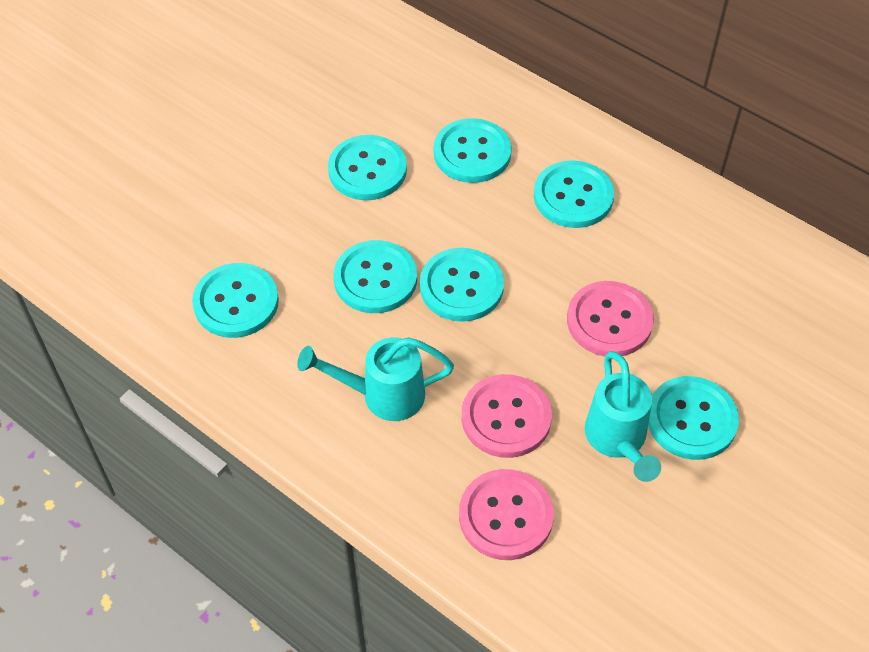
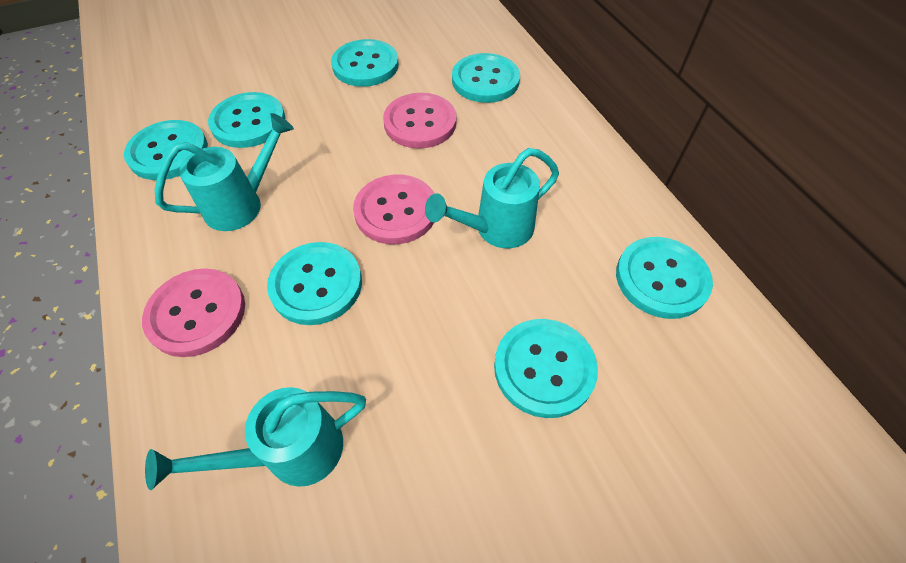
turquoise watering can: 2 -> 3

